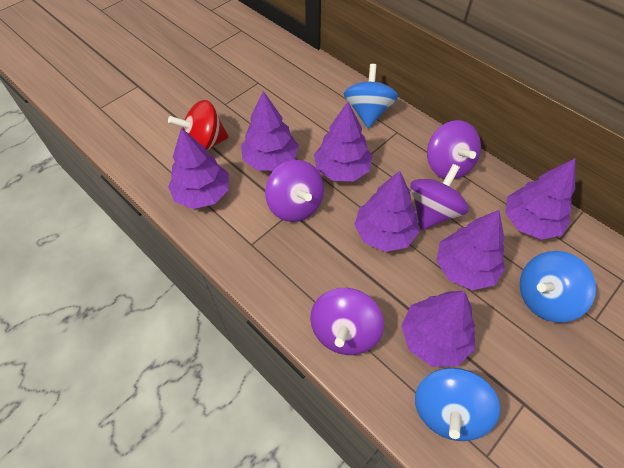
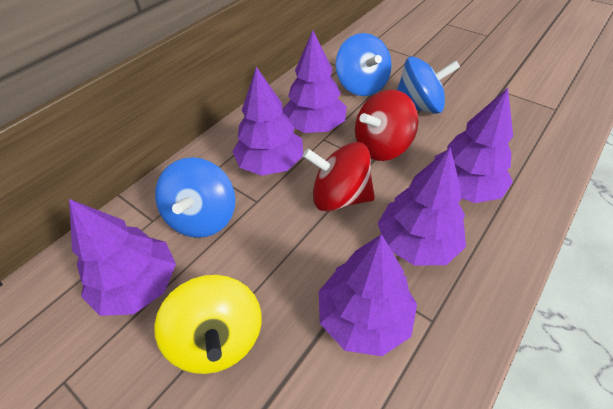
purple spinning top: 4 -> 0
purple tree: 7 -> 6
red spinning top: 1 -> 2
yellow spinning top: 0 -> 1

